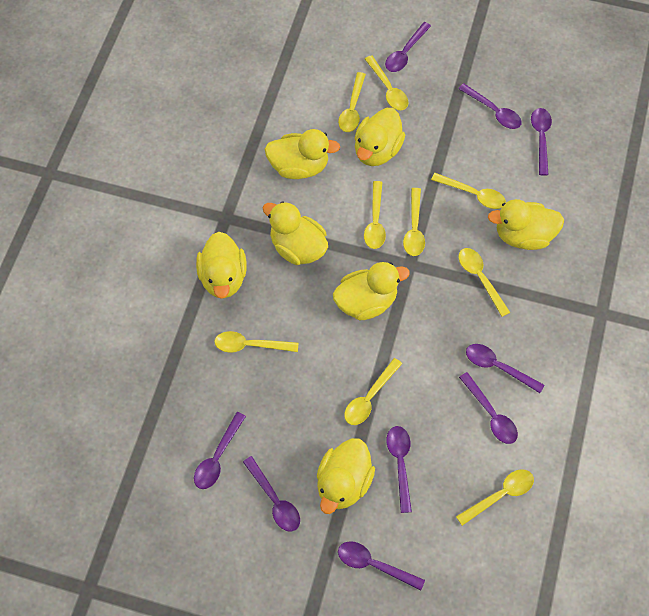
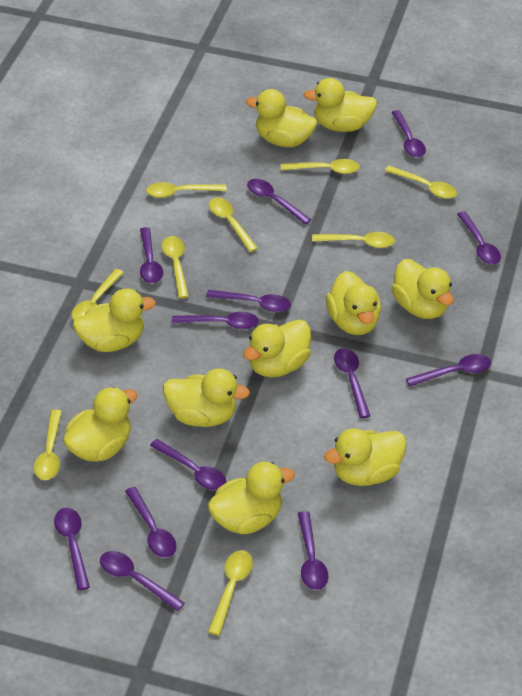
purple spoon: 9 -> 13
yellow duck: 7 -> 10

